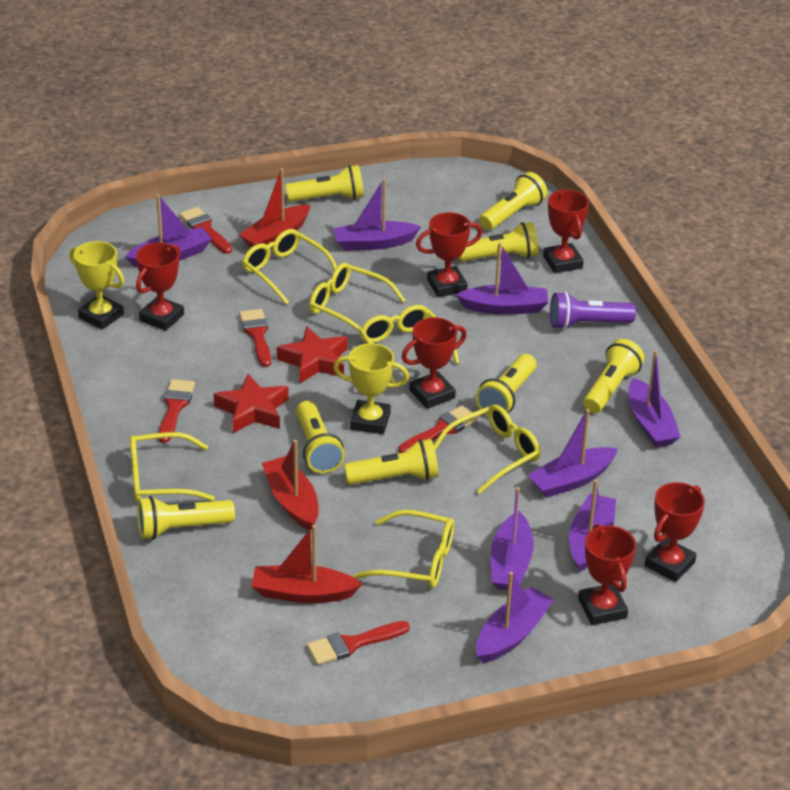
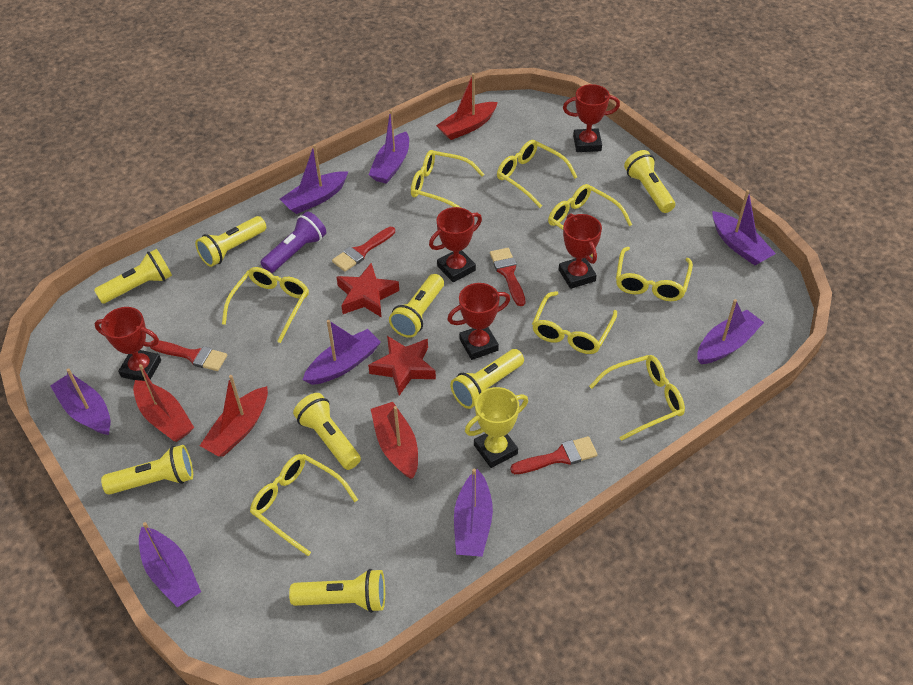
red boat: 3 -> 4
red brush: 5 -> 4
red trophy: 6 -> 5
yellow glasses: 6 -> 8
yellow trophy: 2 -> 1

